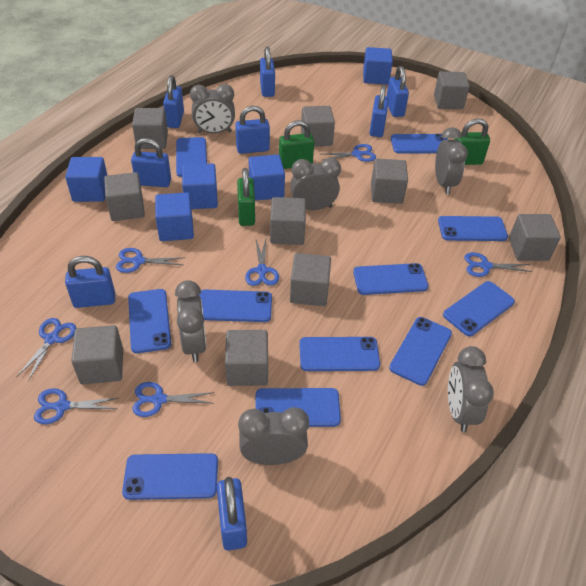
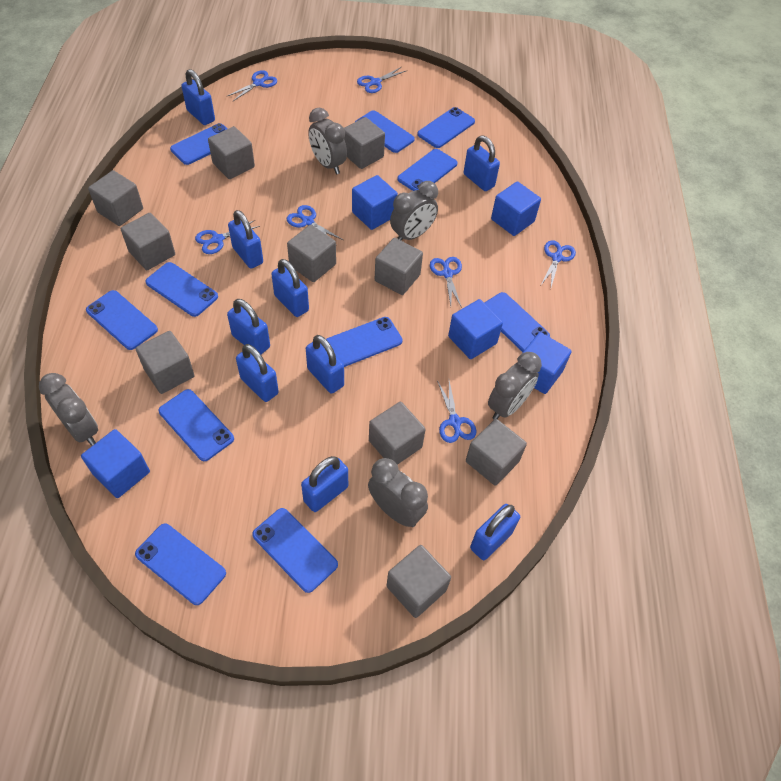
blue padlock: 8 -> 9
green padlock: 3 -> 0
grey clock: 6 -> 5

